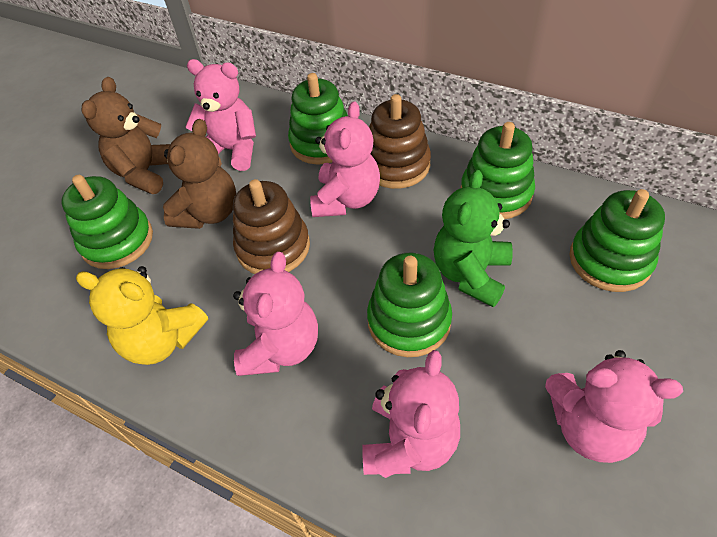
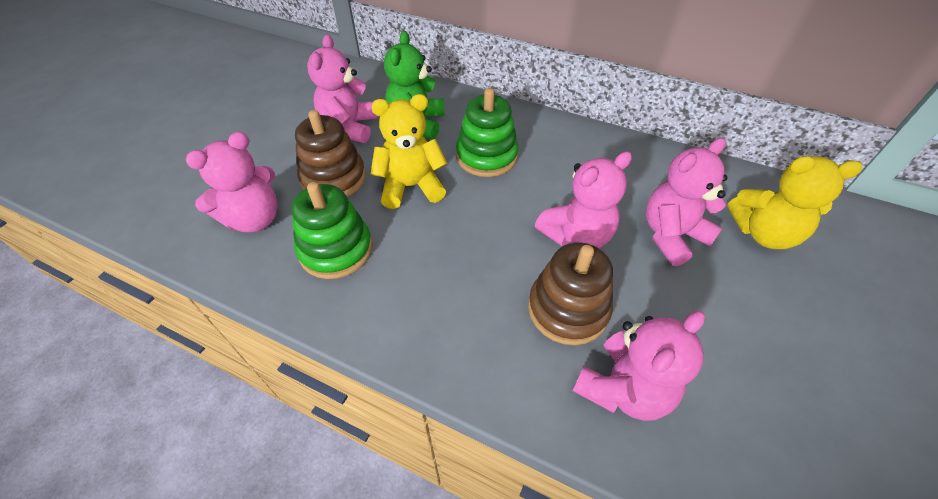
brown teddy bear: 2 -> 0
green stacking toy: 5 -> 2
yellow teddy bear: 1 -> 2

